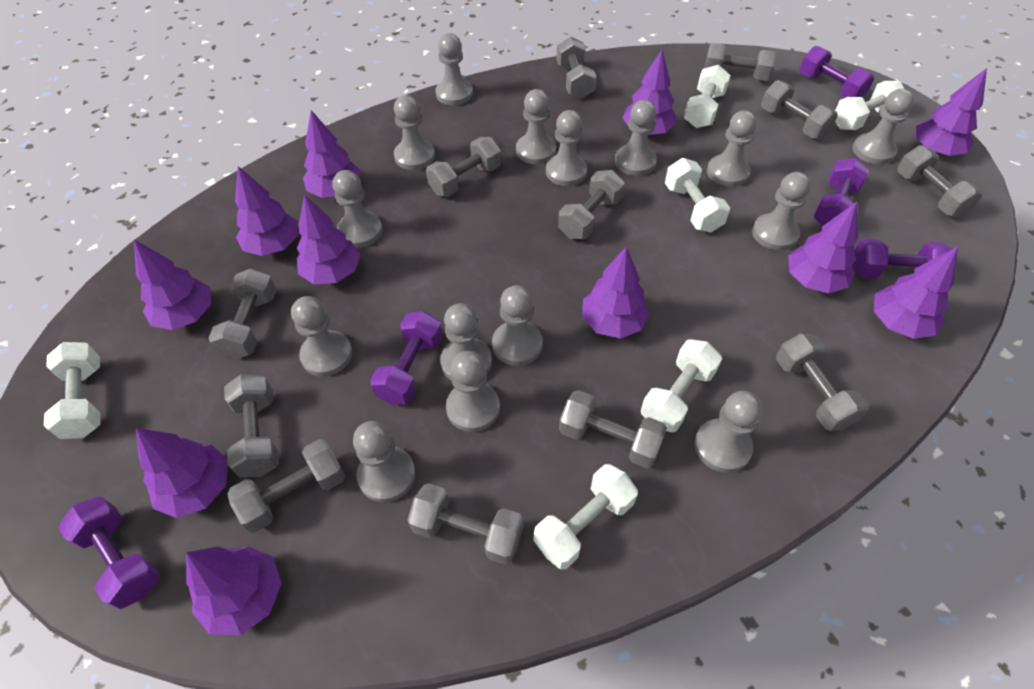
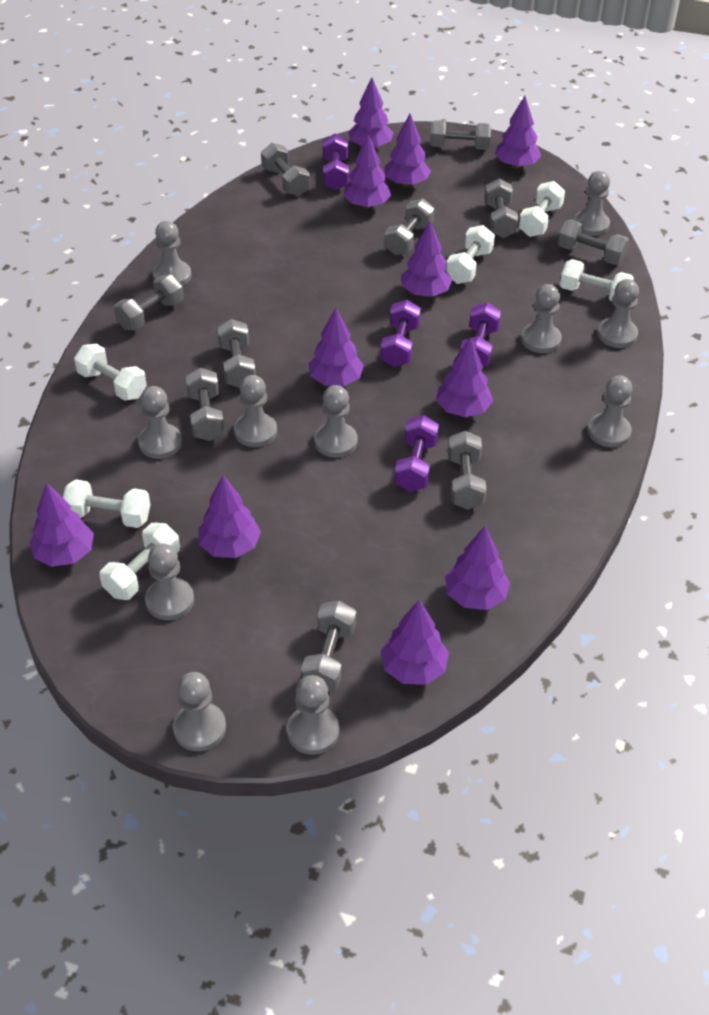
grey dumbbell: 12 -> 10
grey pawn: 15 -> 11
purple dumbbell: 5 -> 4

